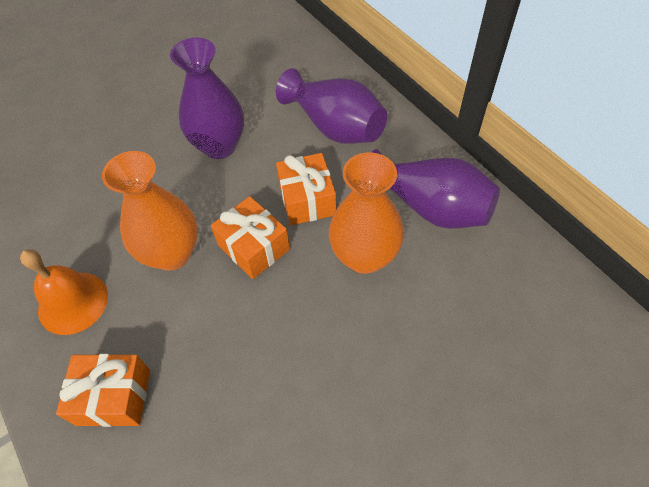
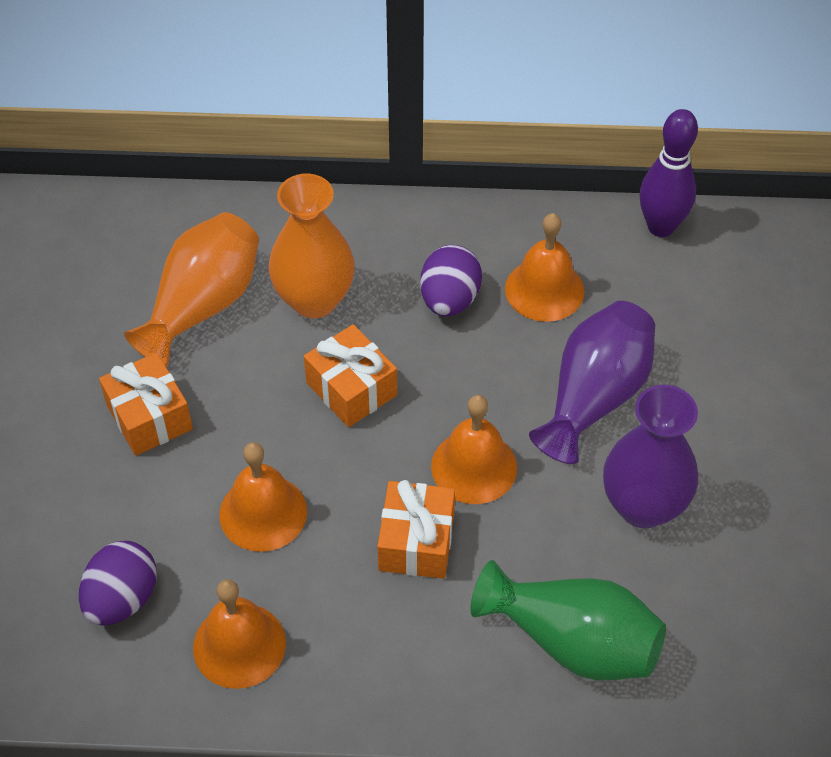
green vase: 0 -> 1
orange bell: 1 -> 4
purple bowling pin: 0 -> 1
purple egg: 0 -> 2
purple vase: 3 -> 2

